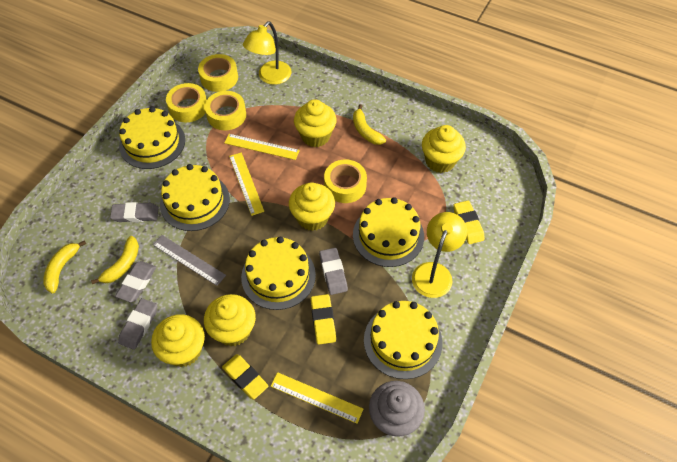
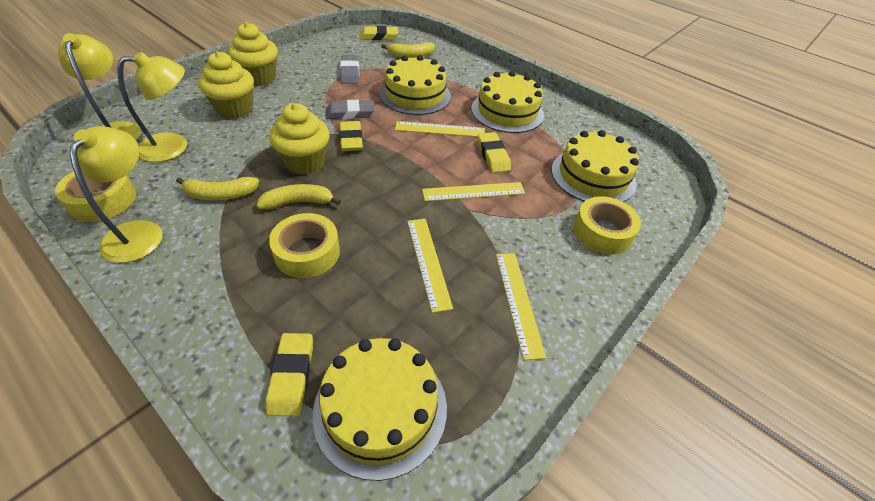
grey cupcake: 1 -> 0
grey eraser: 4 -> 2
grey ruler: 1 -> 0
yellow cake: 5 -> 4
yellow cupcake: 5 -> 3
yellow eraser: 3 -> 4
yellow lamp: 2 -> 3
yellow ruler: 3 -> 4
yellow tape: 4 -> 3

